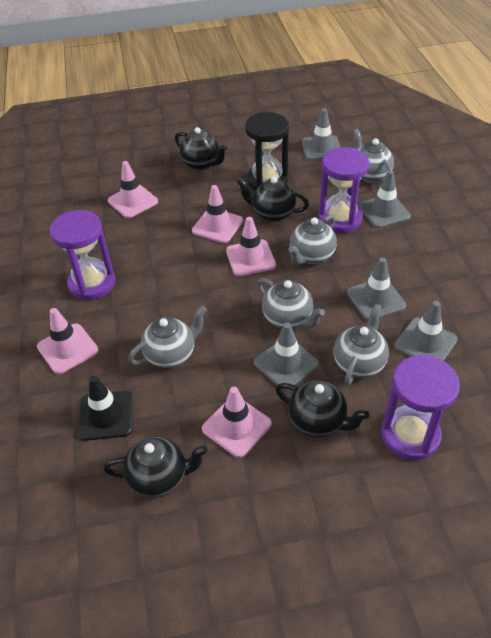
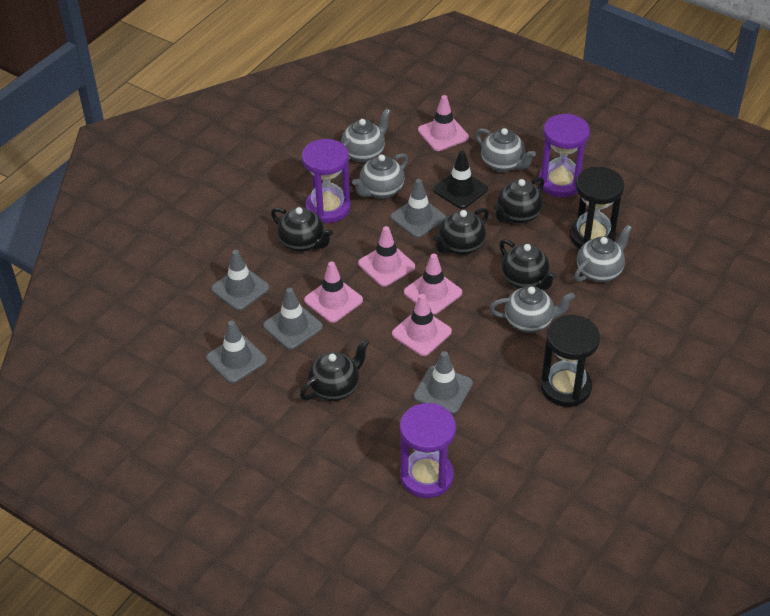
black hourglass: 1 -> 2
black teapot: 4 -> 5

